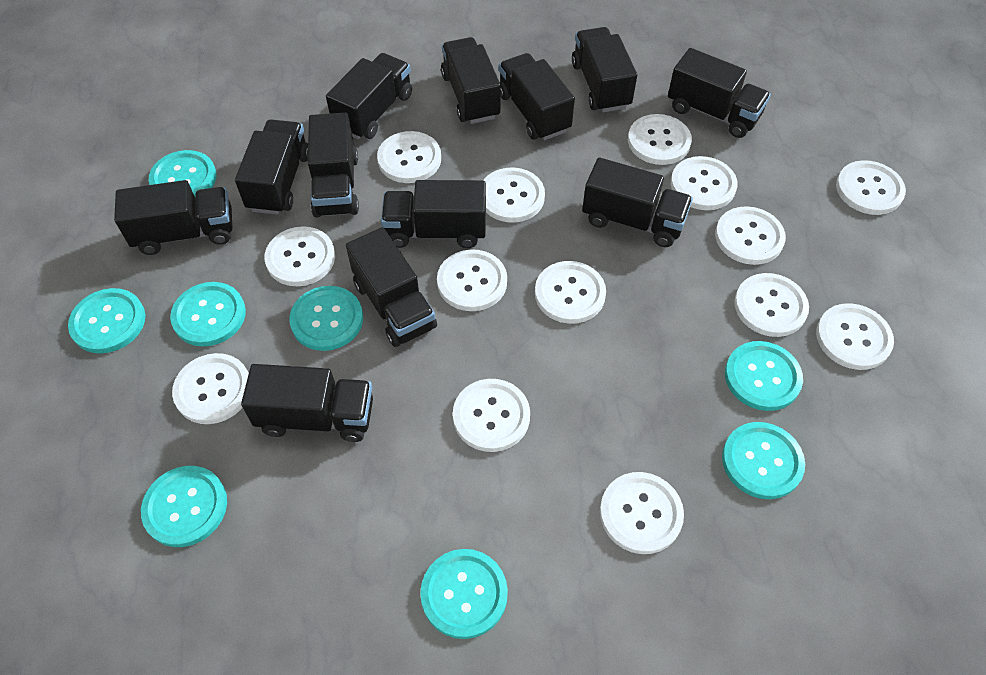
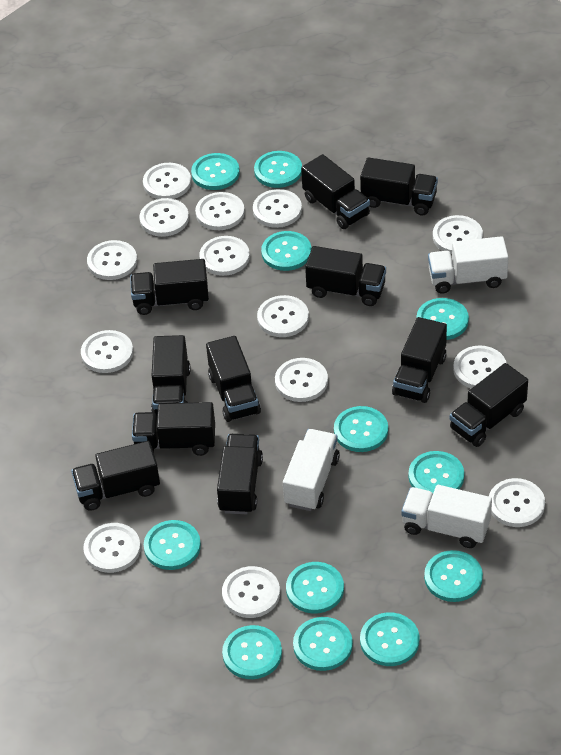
black truck: 12 -> 11
turquoise button: 8 -> 12
white truck: 0 -> 3

